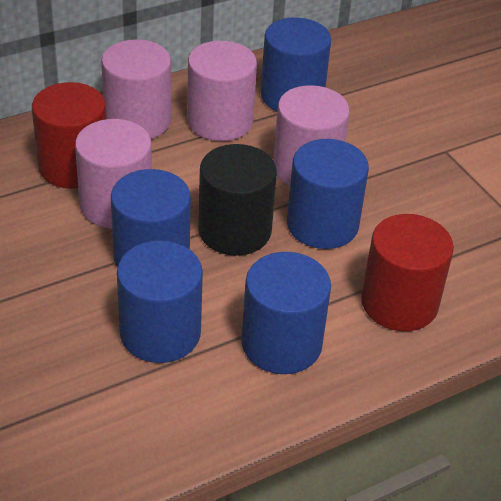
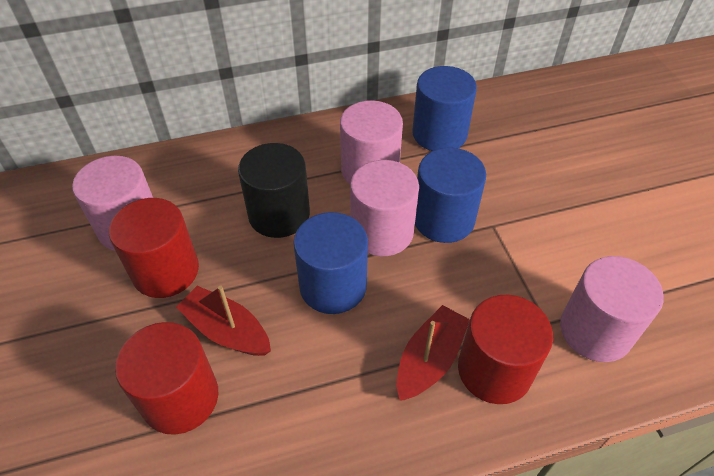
blue cylinder: 5 -> 3
red boat: 0 -> 2
red cylinder: 2 -> 3

